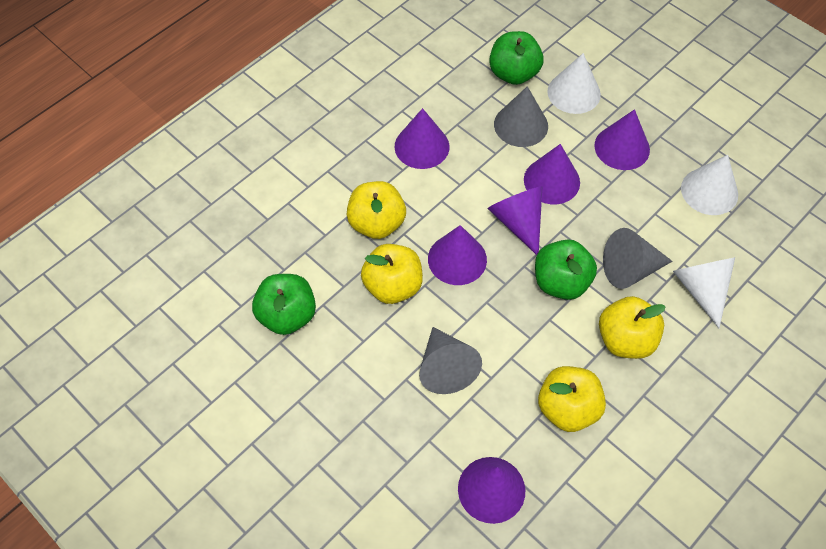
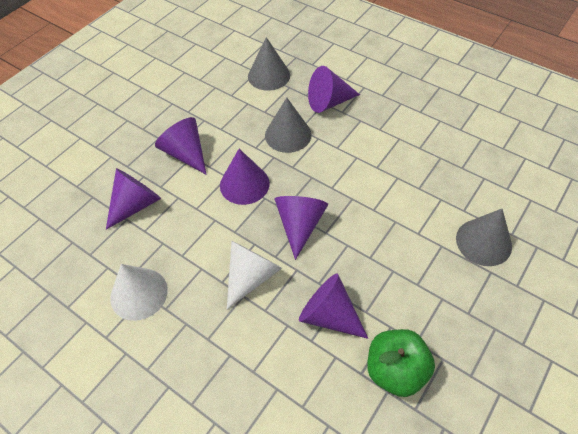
green apple: 3 -> 1
white cone: 3 -> 2
yellow apple: 4 -> 0

